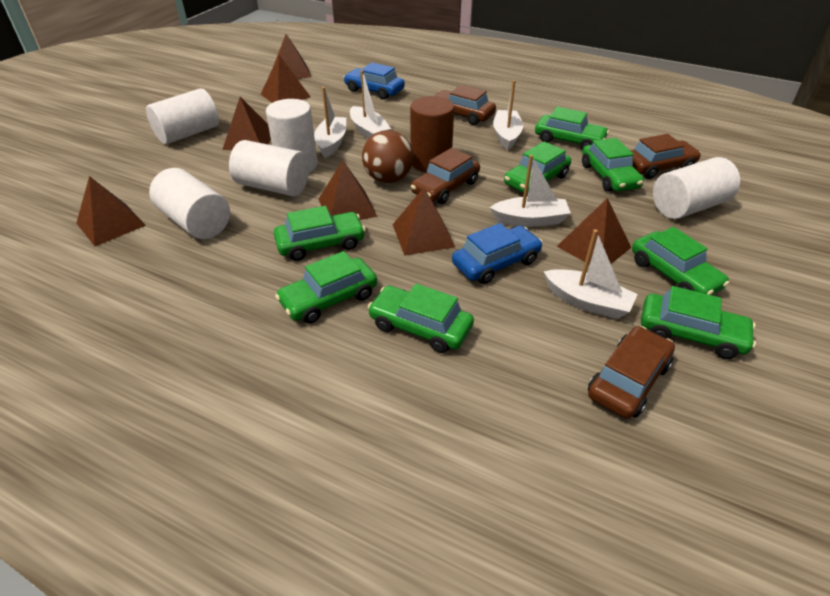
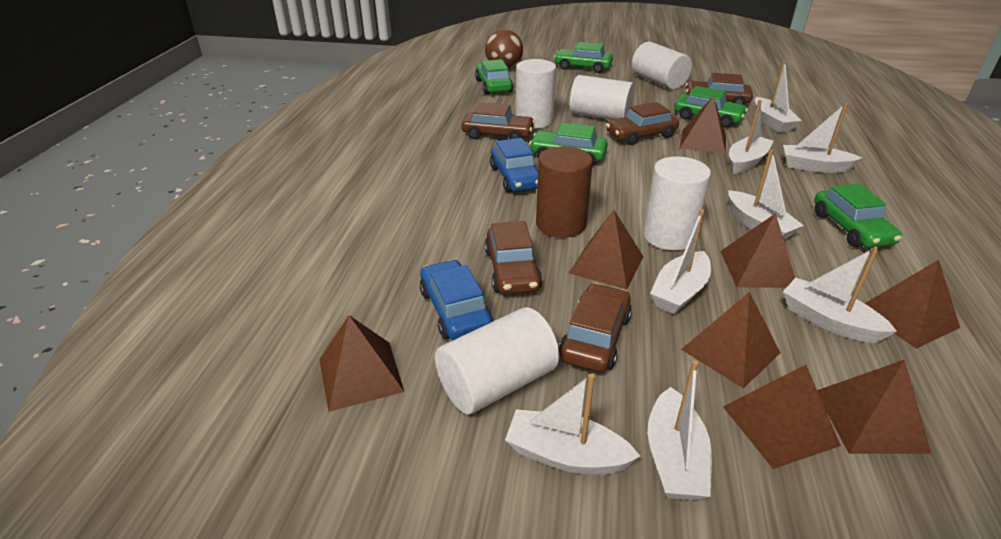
brown car: 4 -> 5
brown pyramid: 7 -> 8
green car: 8 -> 5
white boat: 5 -> 8

